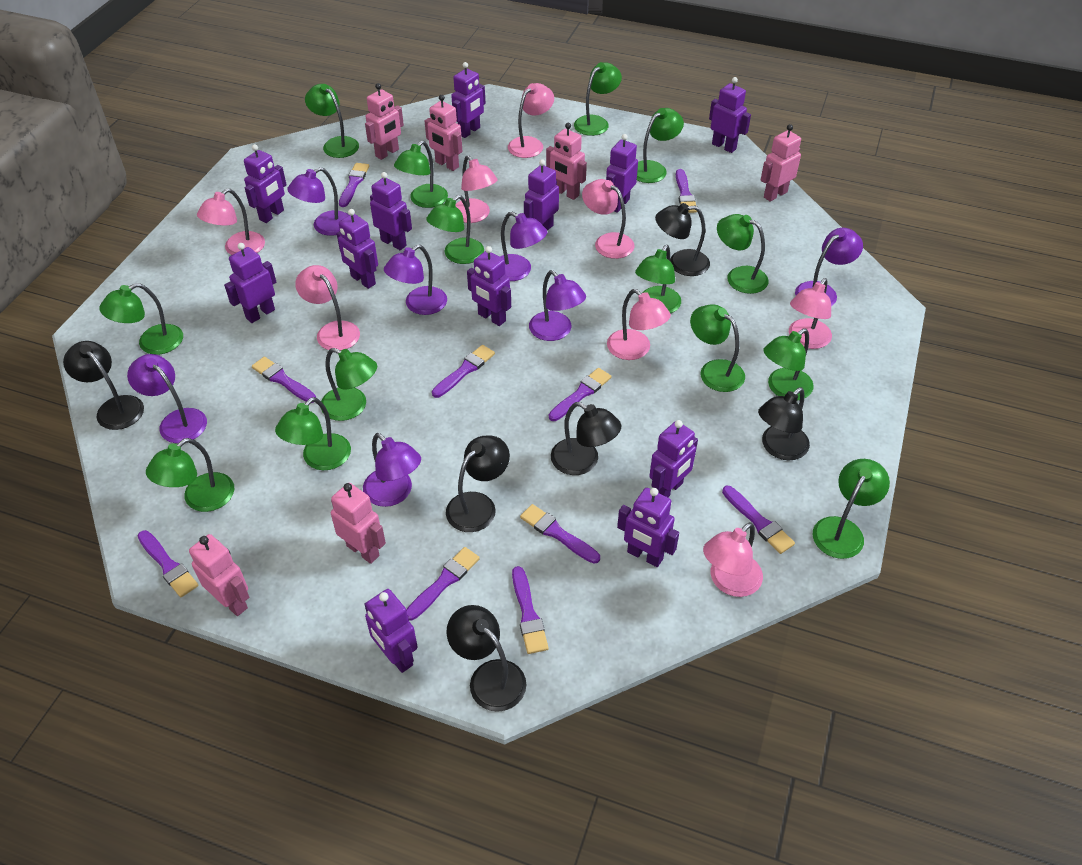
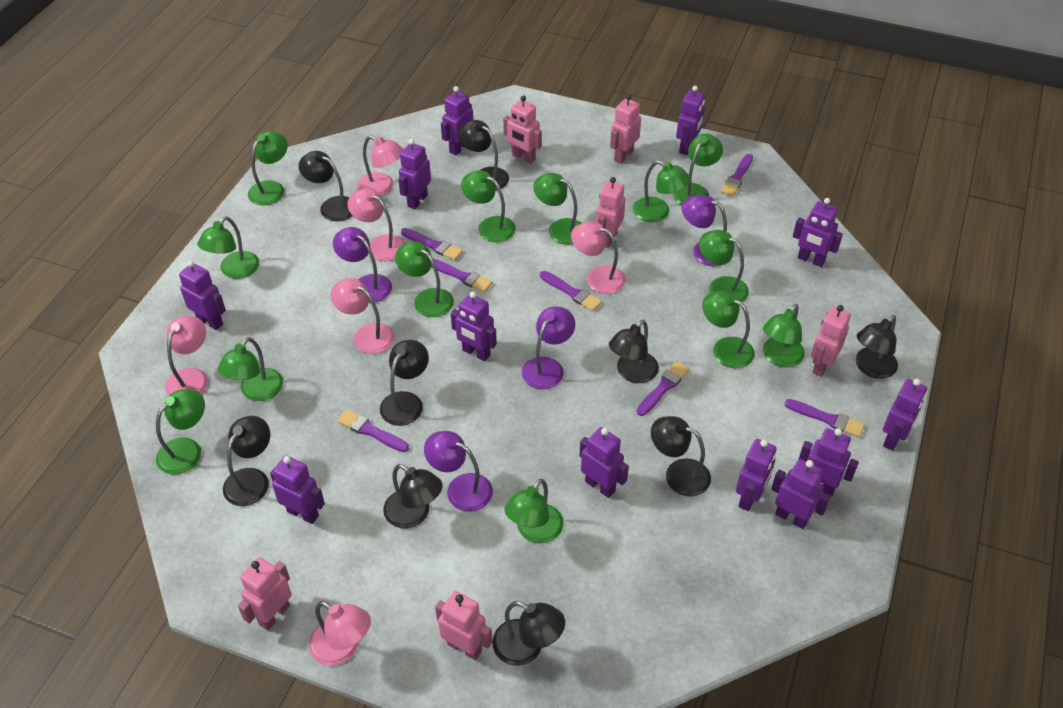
black lamp: 6 -> 9
green lamp: 14 -> 13
pink lamp: 8 -> 6
purple brush: 10 -> 7
purple lamp: 7 -> 4

